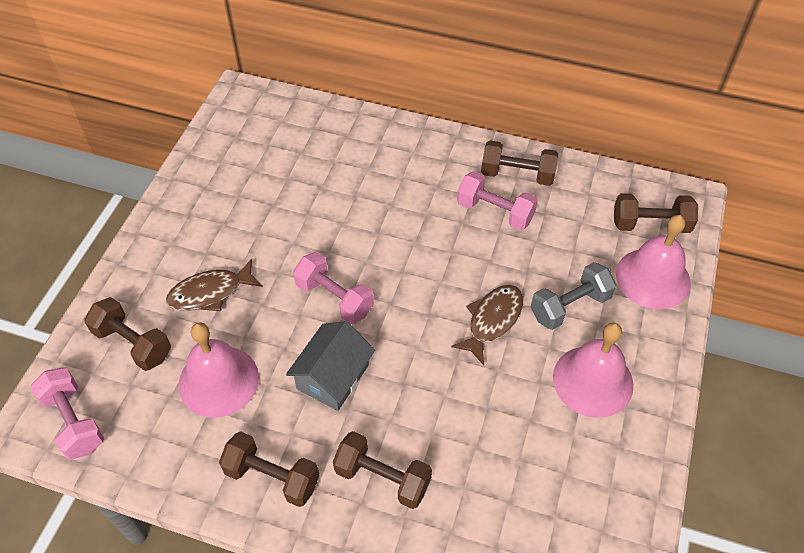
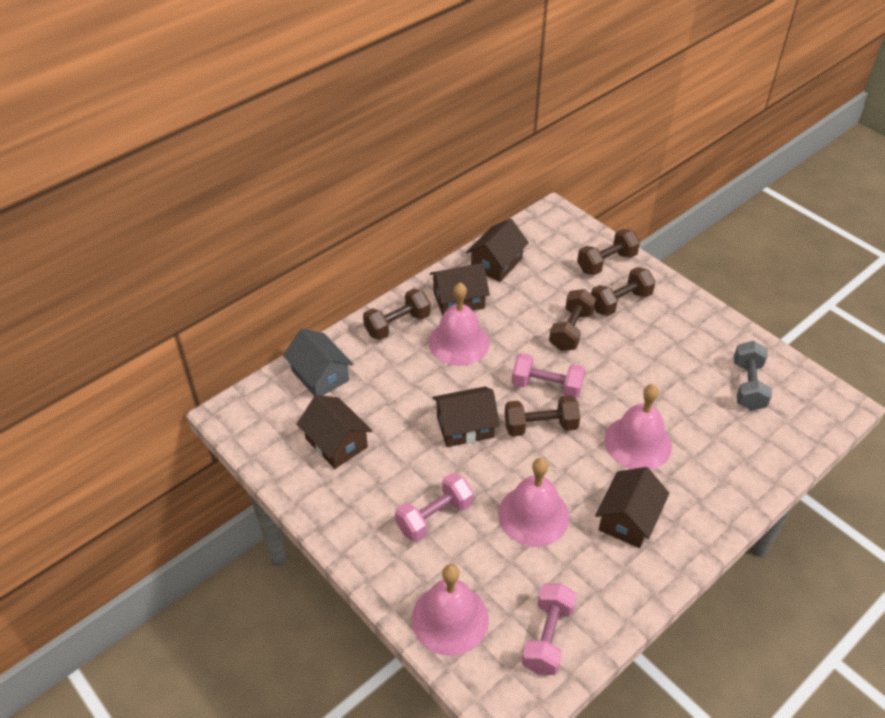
brown fish: 2 -> 0
brown house: 0 -> 5
pink bell: 3 -> 4

